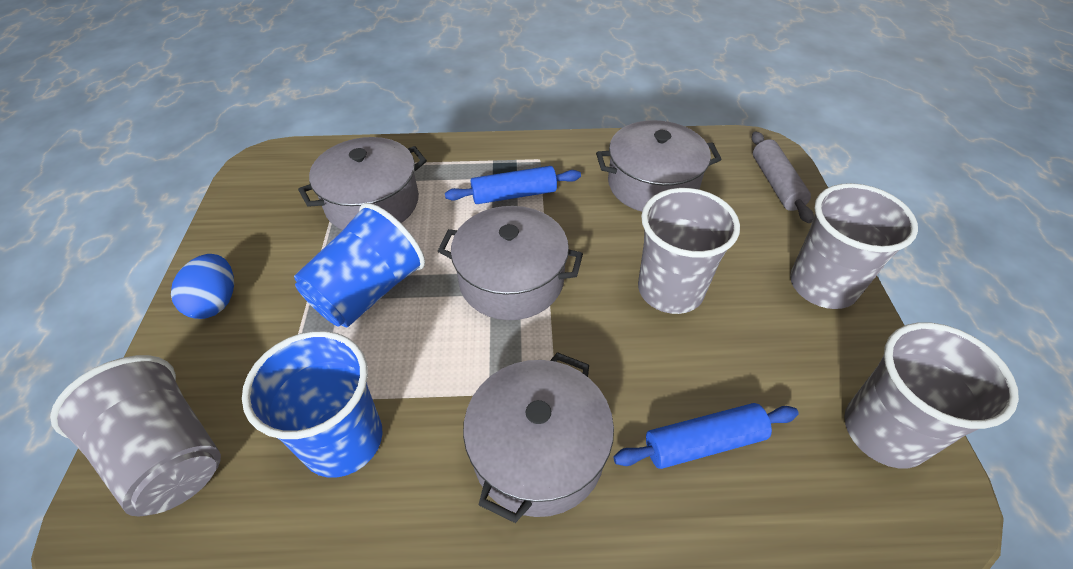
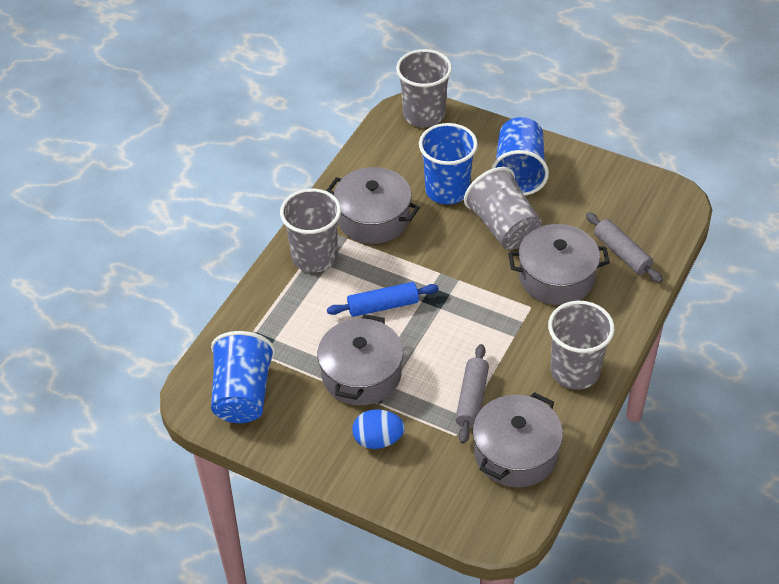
blue cup: 2 -> 3
blue rolling pin: 2 -> 1
grey rolling pin: 1 -> 2

